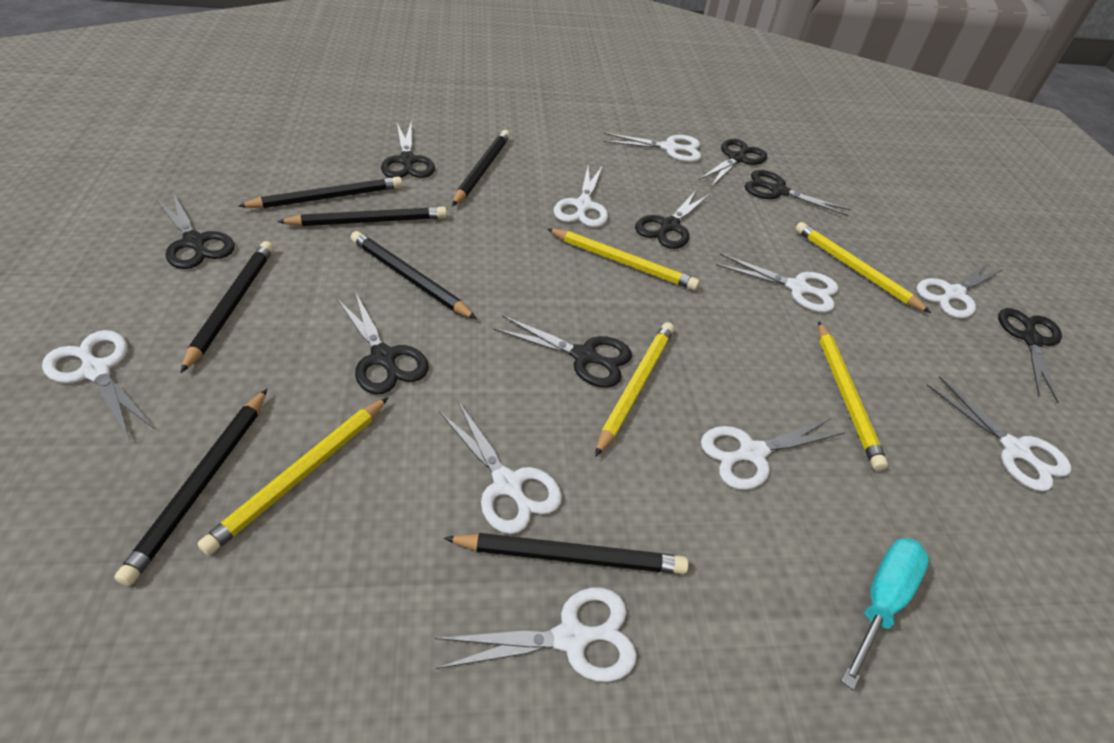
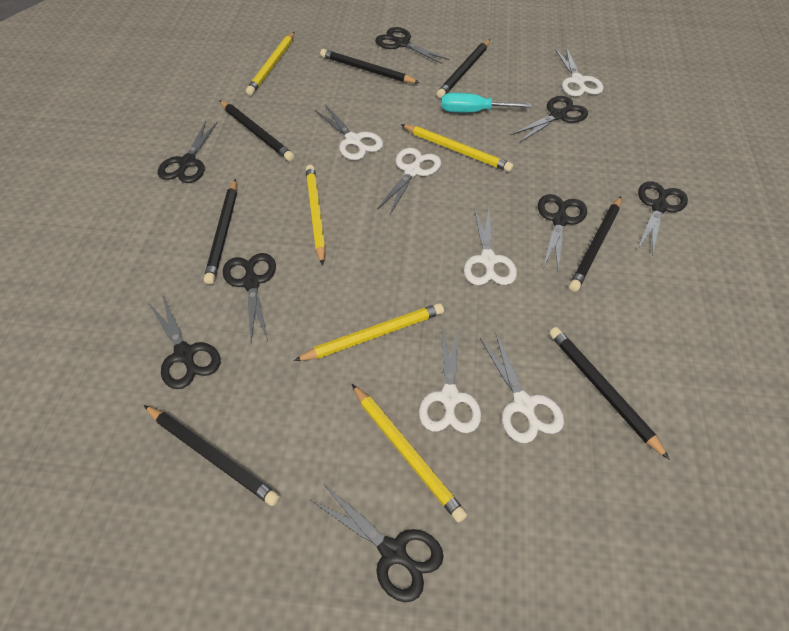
white scissors: 9 -> 6

